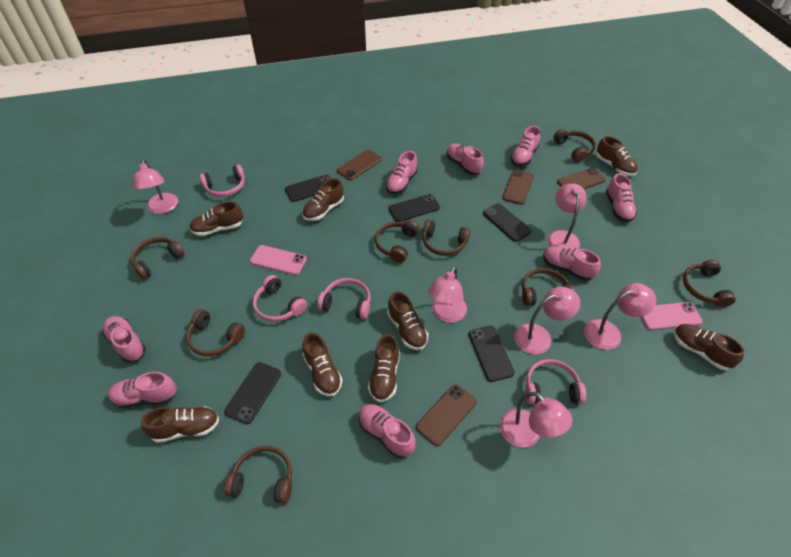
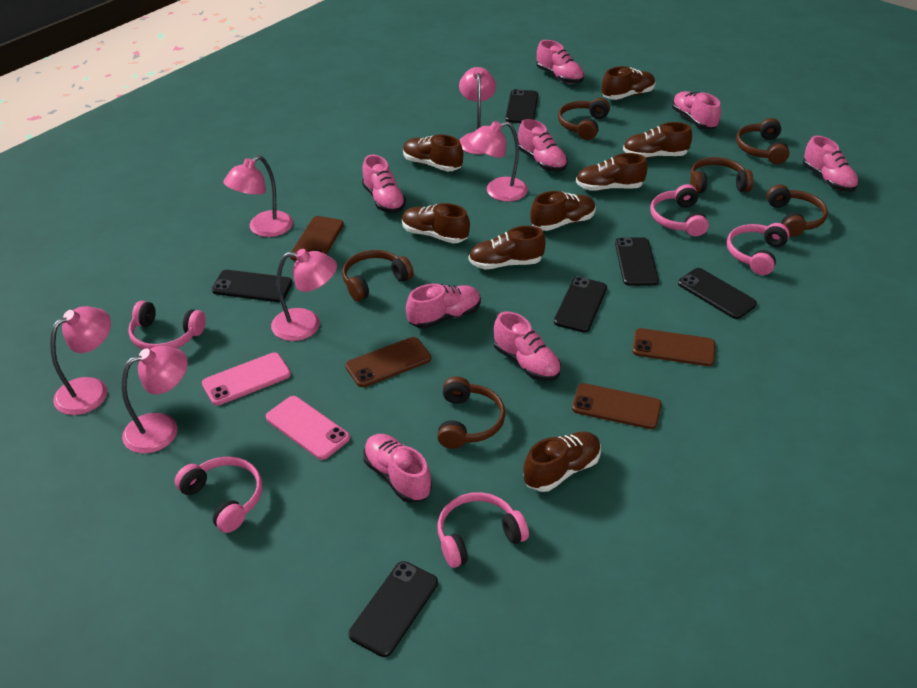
black phone: 5 -> 6
brown headphones: 8 -> 6
pink headphones: 4 -> 5

